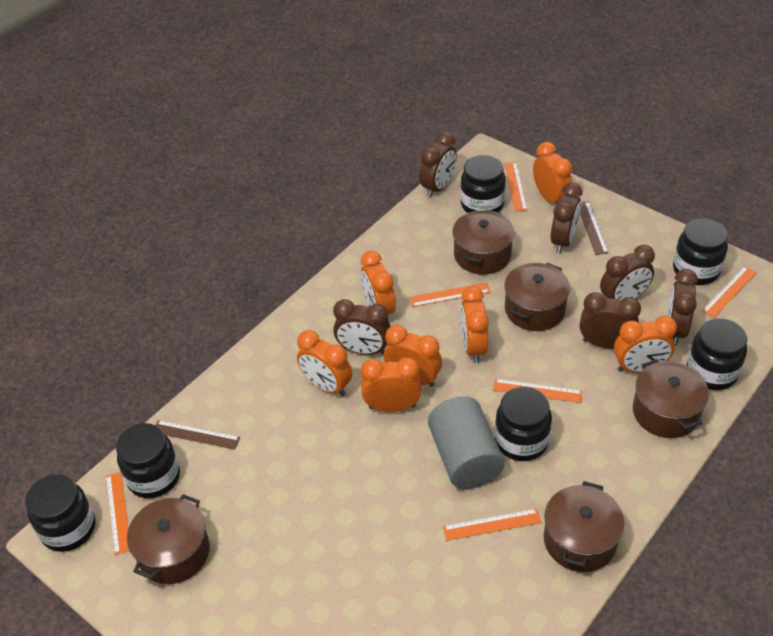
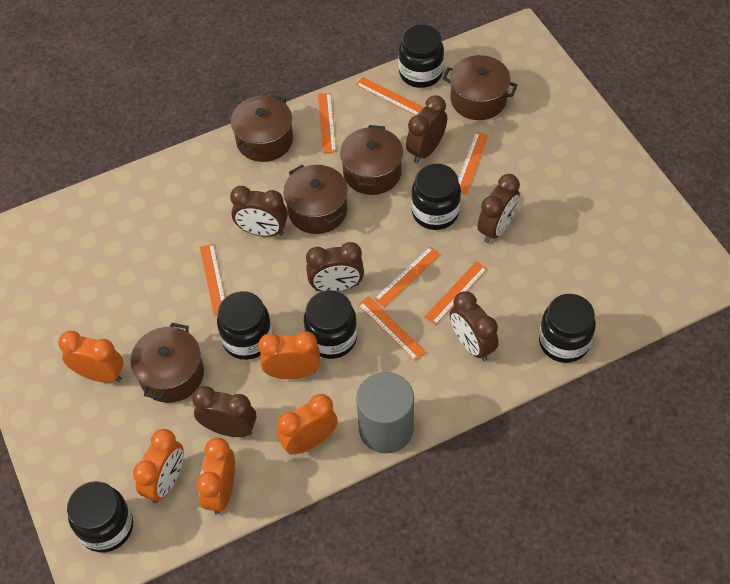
brown ruler: 2 -> 0
orange clock: 7 -> 5
orange ruler: 6 -> 7

